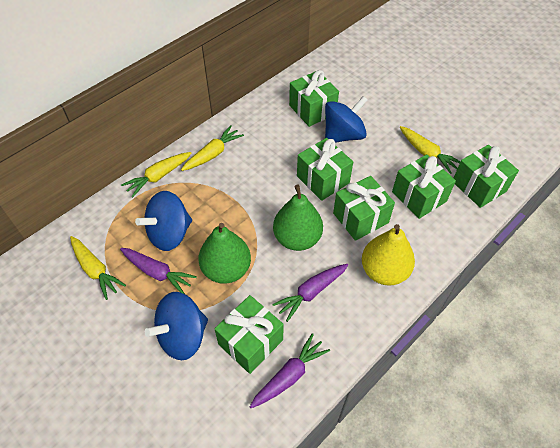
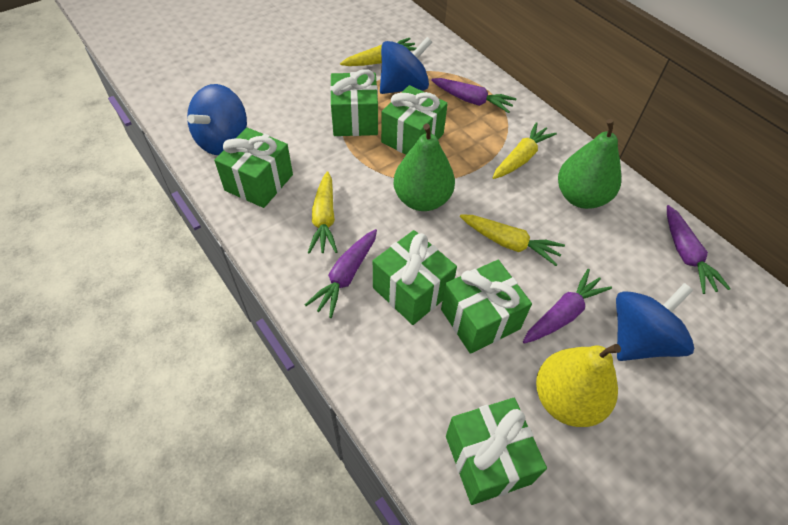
purple carrot: 3 -> 4

